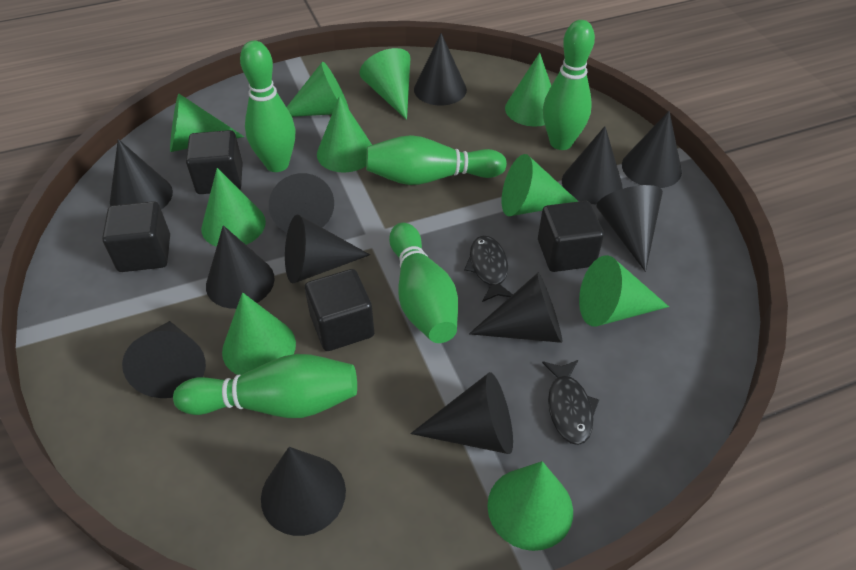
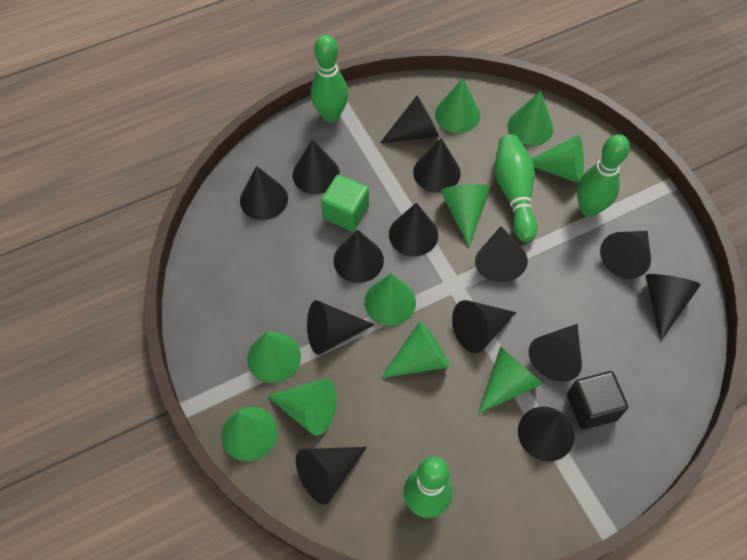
black cone: 12 -> 14
black cube: 4 -> 1
black fish: 2 -> 0
green bowling pin: 5 -> 4
green cube: 0 -> 1

